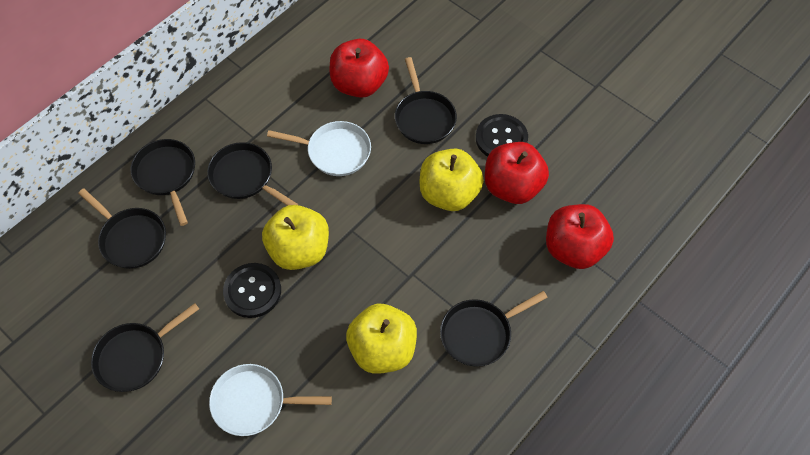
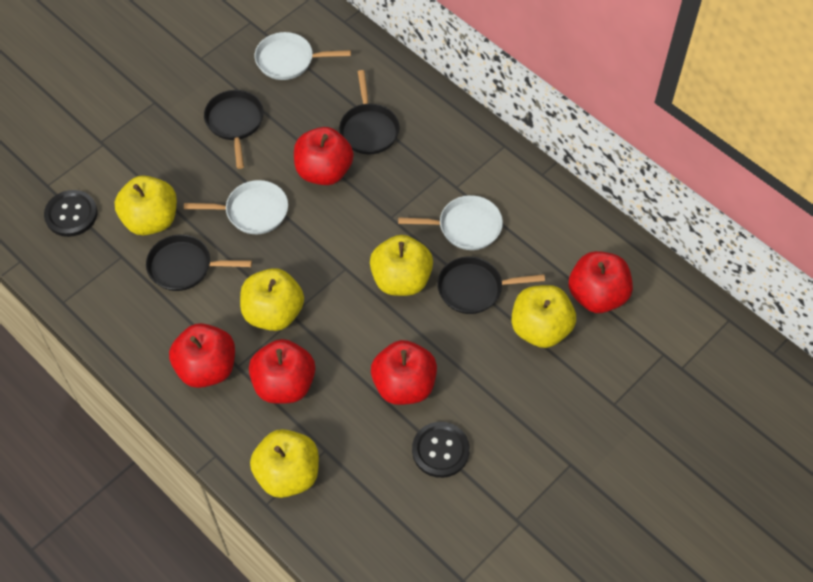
black pan: 6 -> 4
red apple: 3 -> 5
white pan: 2 -> 3
yellow apple: 3 -> 5

